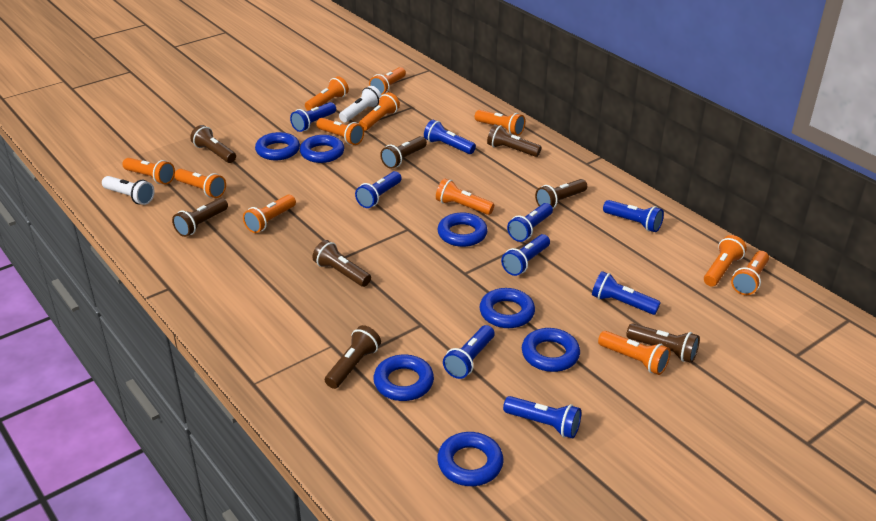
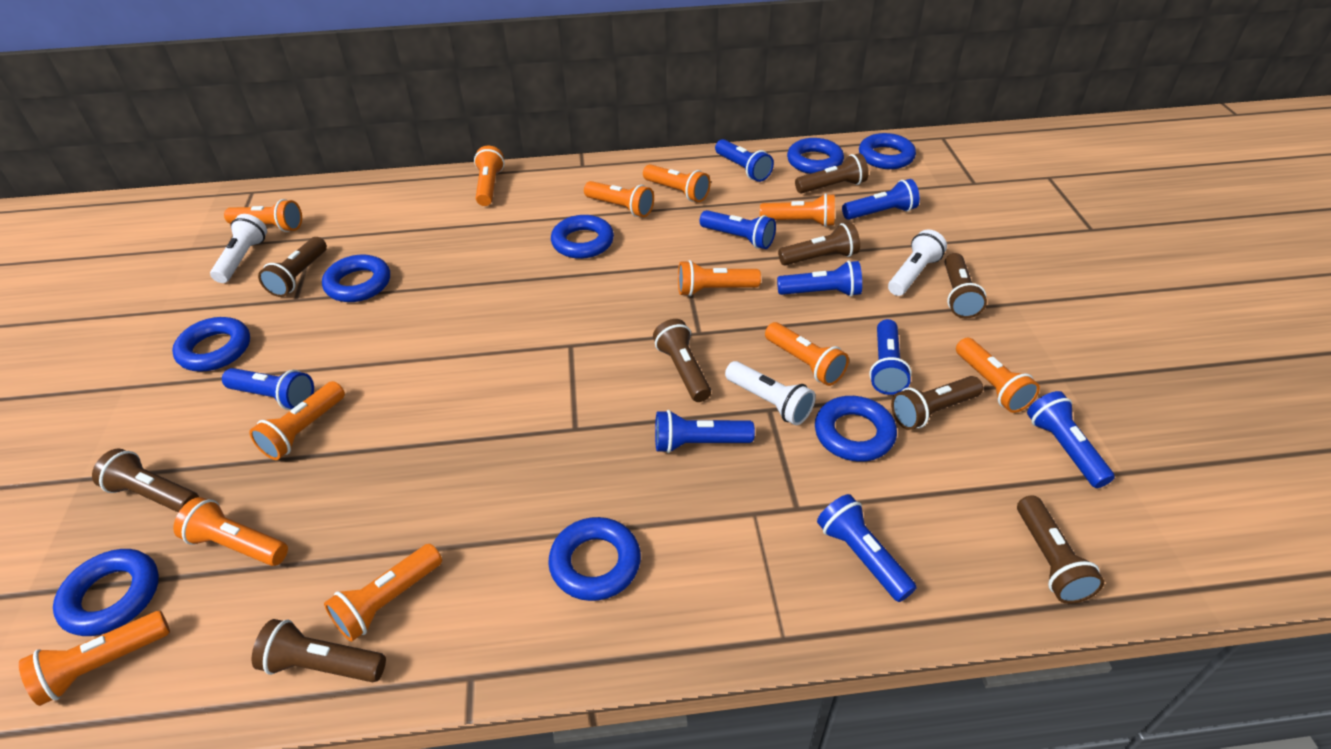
blue ring: 7 -> 8
brown flashlight: 8 -> 9
white flashlight: 2 -> 3

